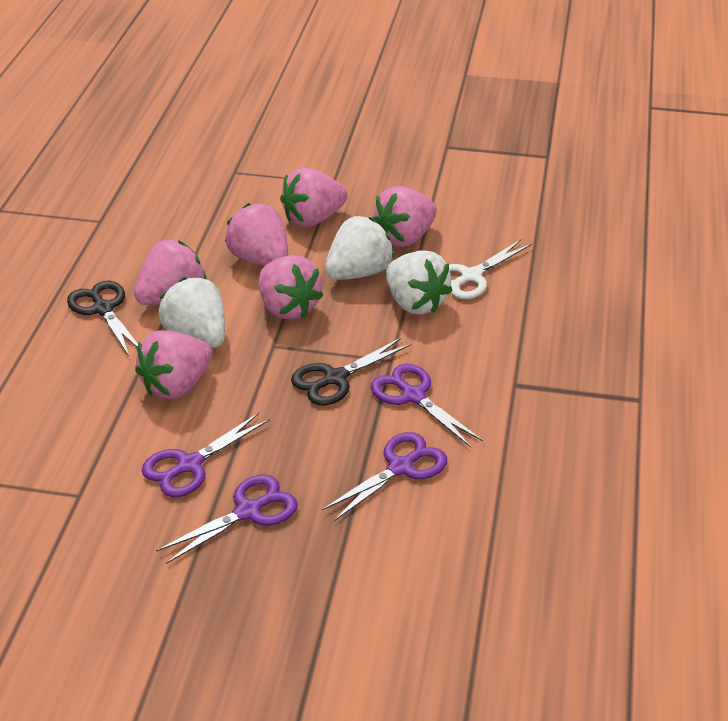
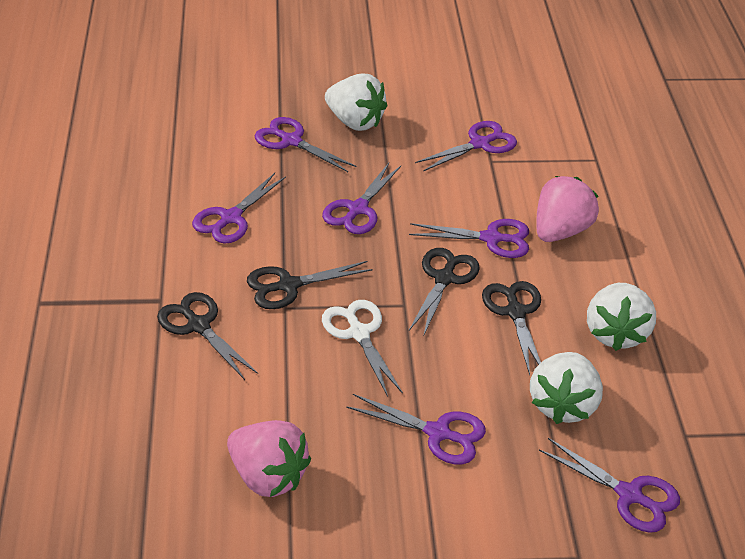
black scissors: 2 -> 4
pink strawberry: 6 -> 2
purple scissors: 4 -> 7

